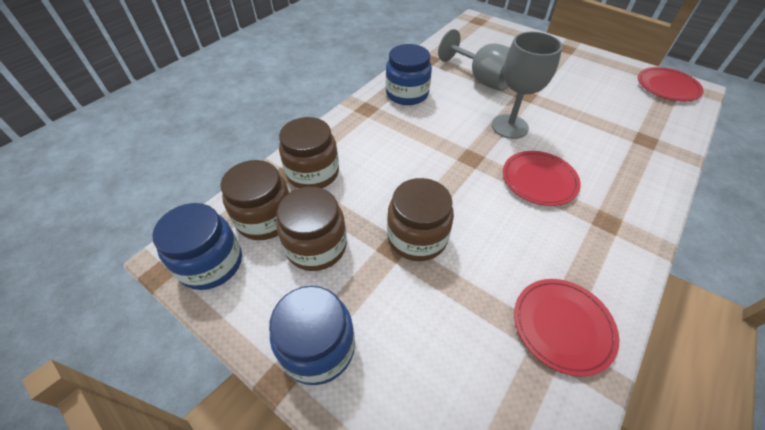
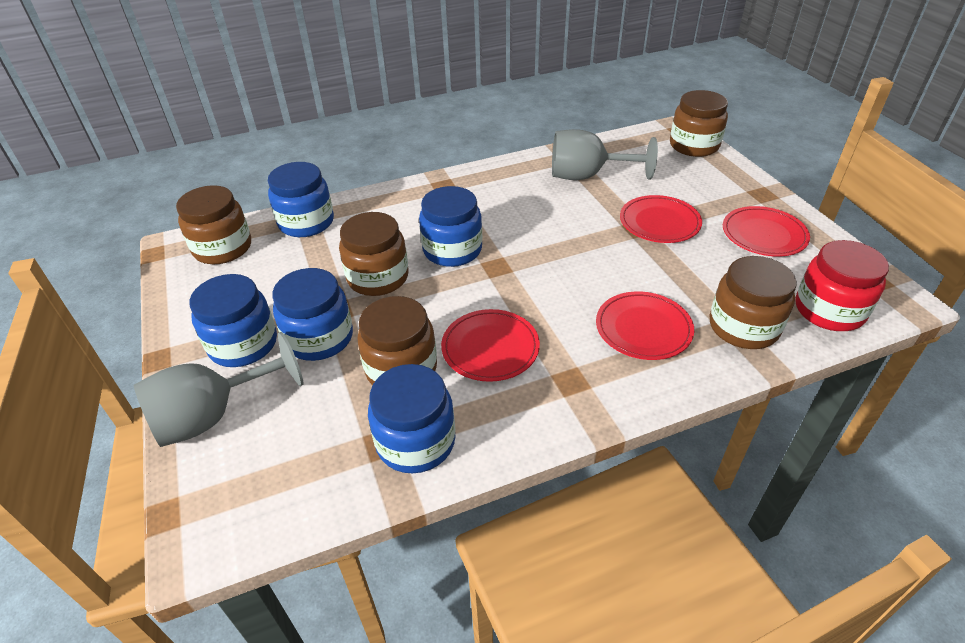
blue jar: 3 -> 5
brown jar: 4 -> 5
red jar: 0 -> 1
red plate: 3 -> 4

